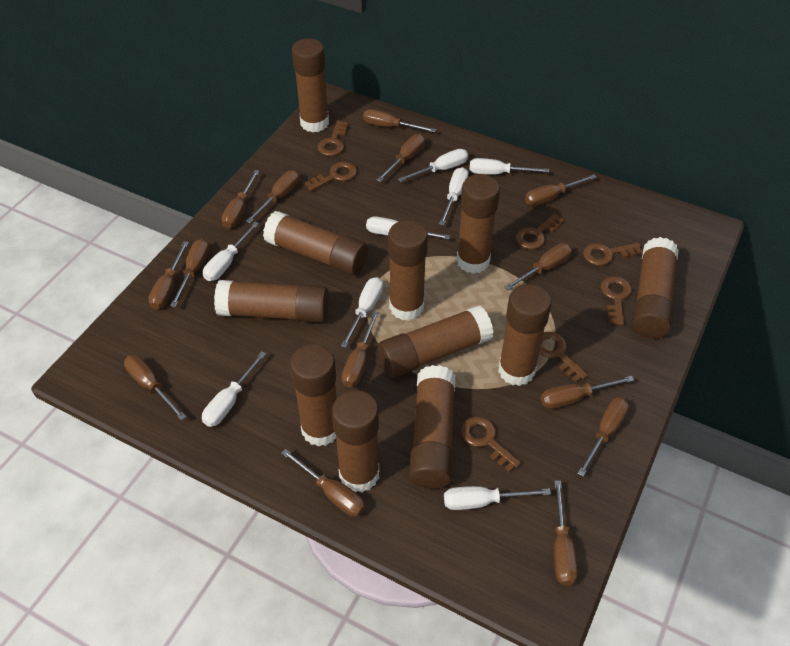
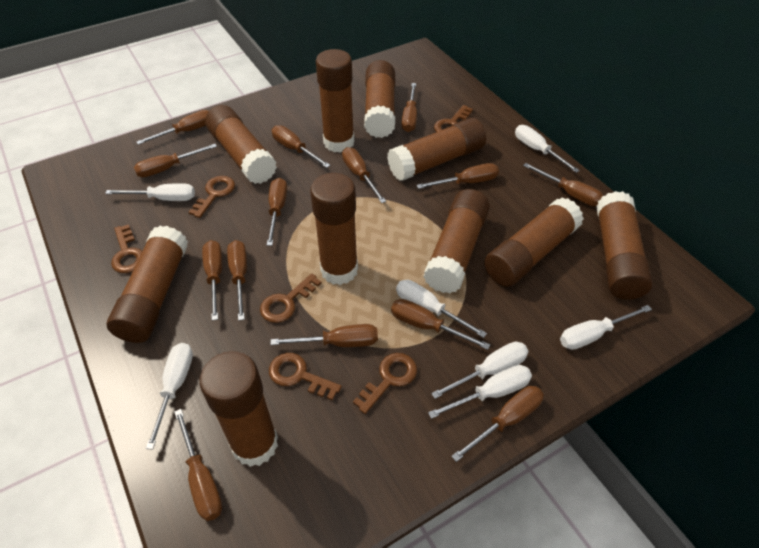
brown glue stick: 11 -> 10
brown key: 7 -> 6
white screwdriver: 8 -> 7

